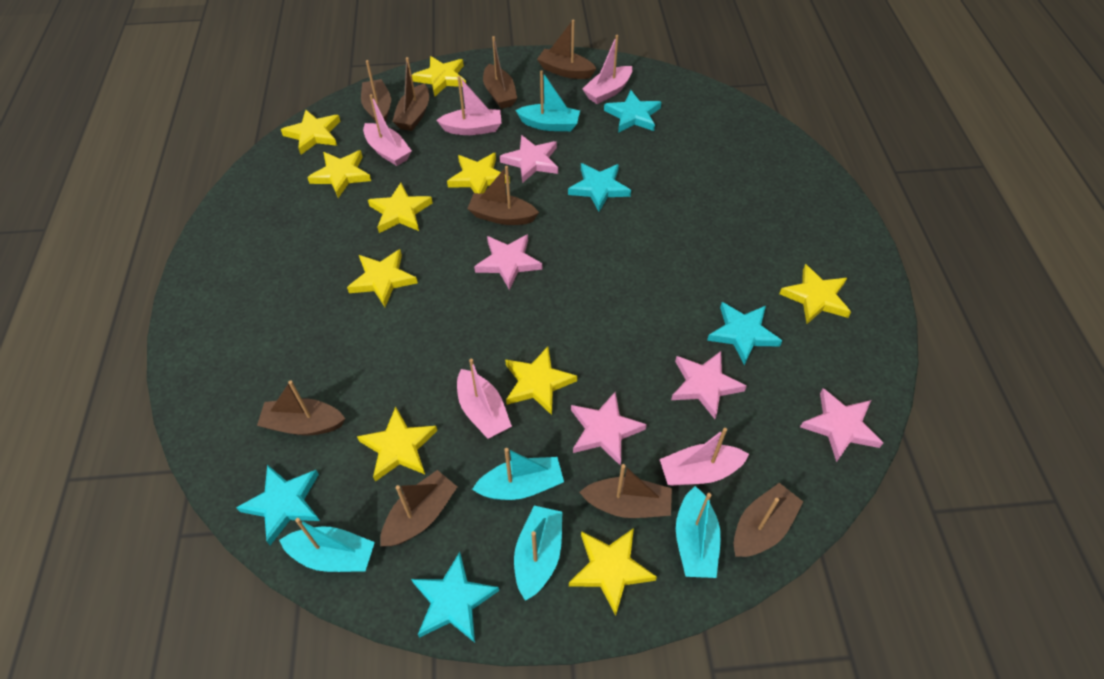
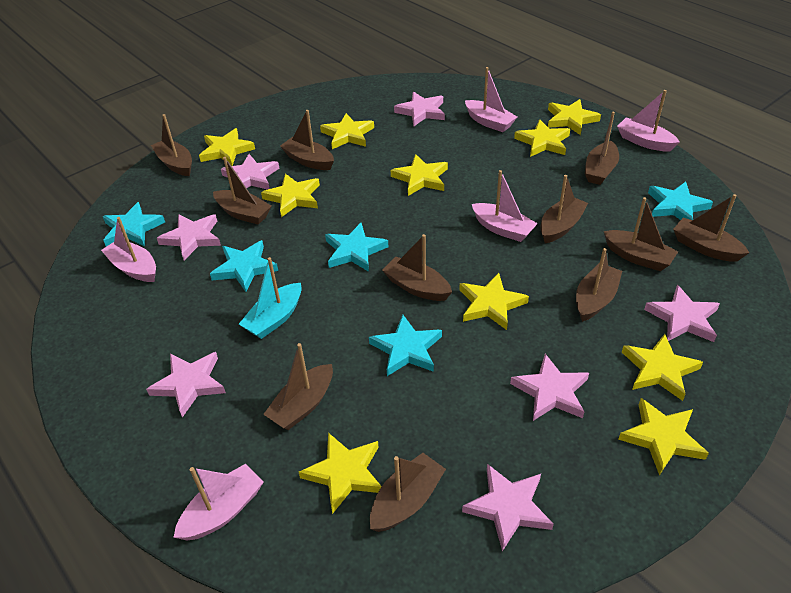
brown boat: 9 -> 11
pink star: 5 -> 7
turquoise boat: 5 -> 1

